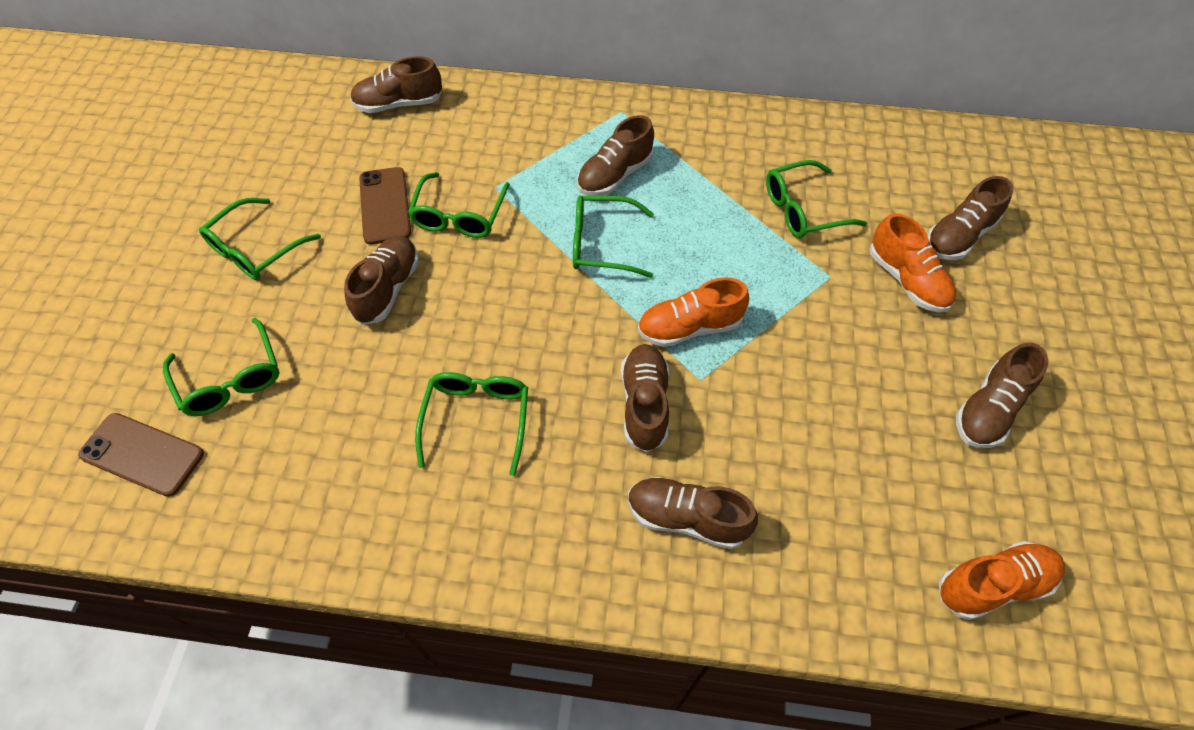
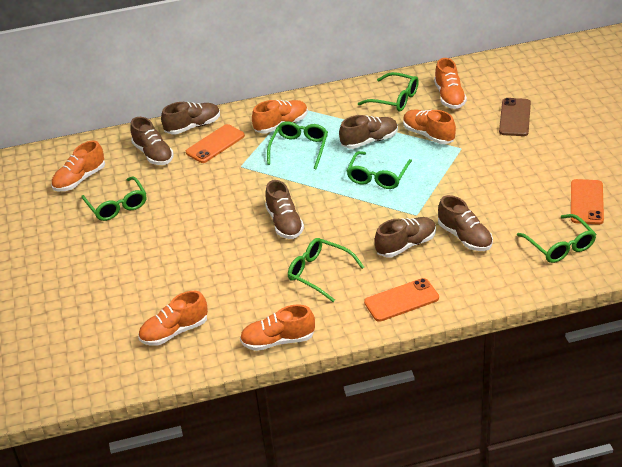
brown phone: 2 -> 1
brown shoe: 7 -> 6
orange phone: 0 -> 3
orange shoe: 3 -> 6

